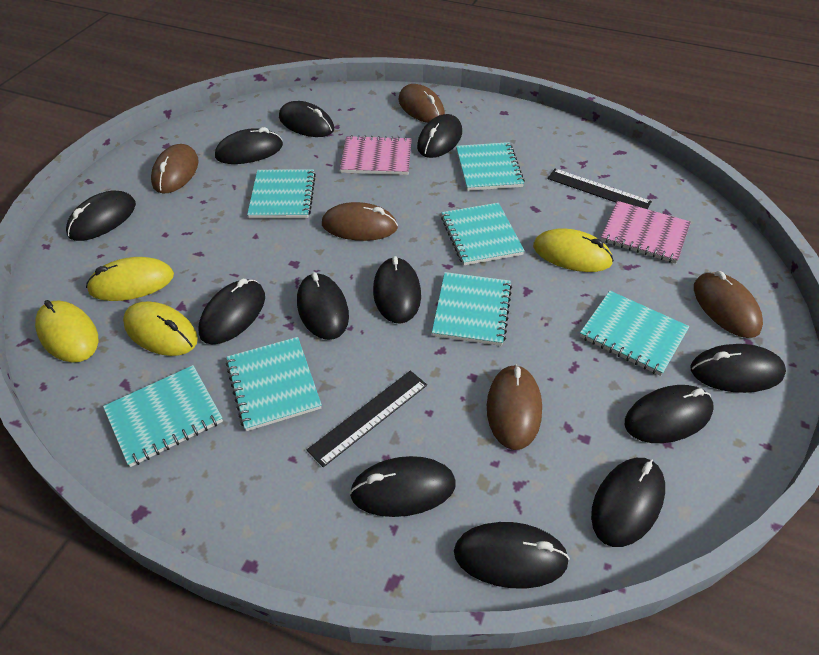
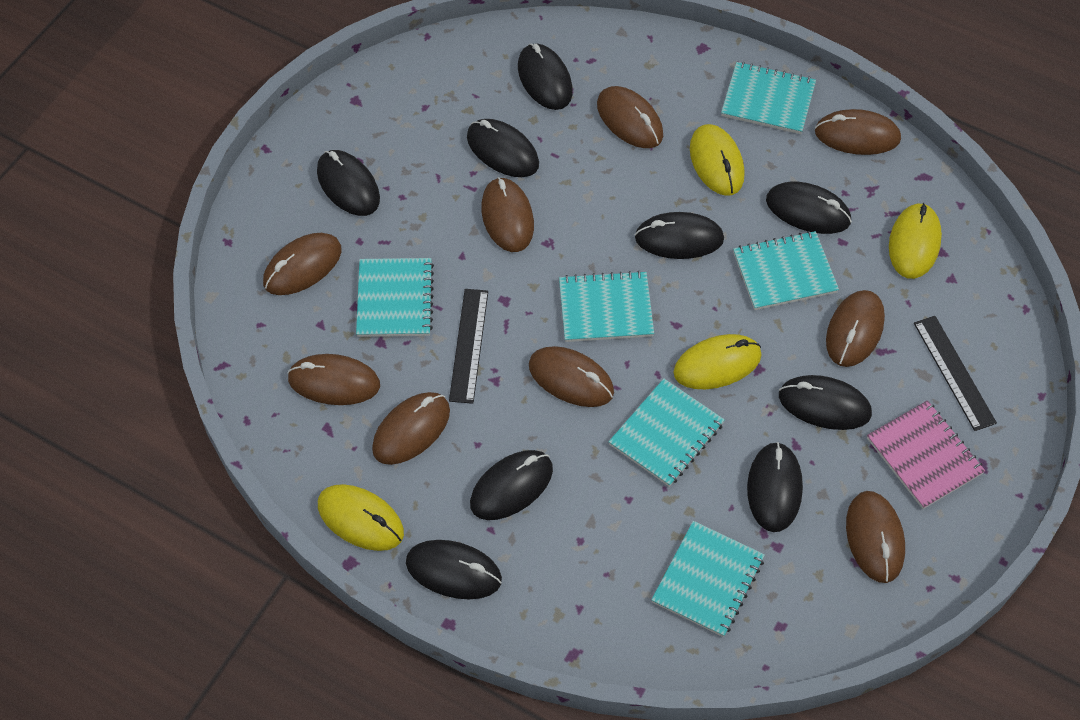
black mouse: 12 -> 9
brown mouse: 5 -> 9
pink notebook: 2 -> 1
turquoise notebook: 7 -> 6

